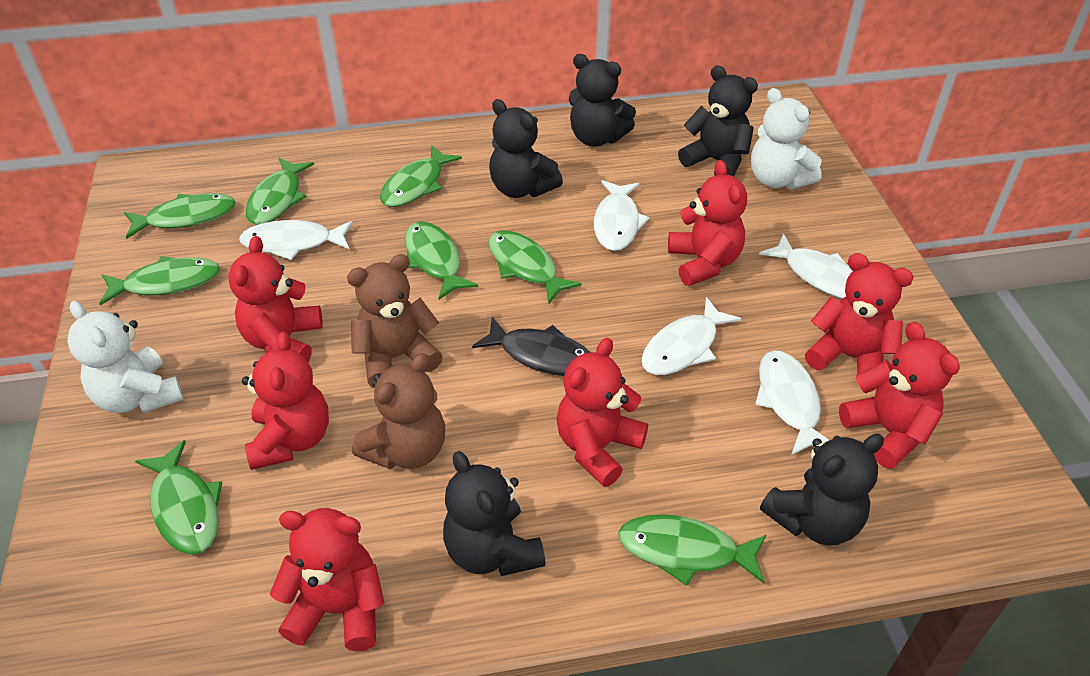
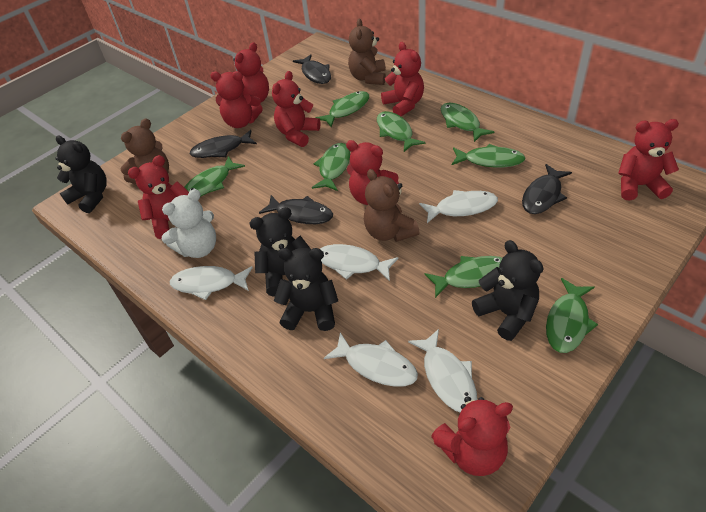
black fish: 1 -> 4
black teddy bear: 5 -> 4
brown teddy bear: 2 -> 3
red teddy bear: 7 -> 8
white teddy bear: 2 -> 1

